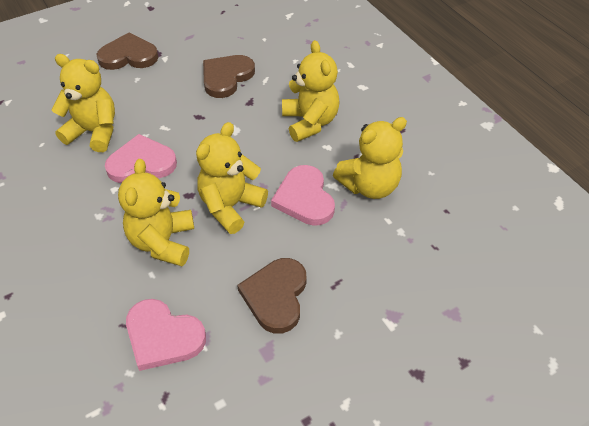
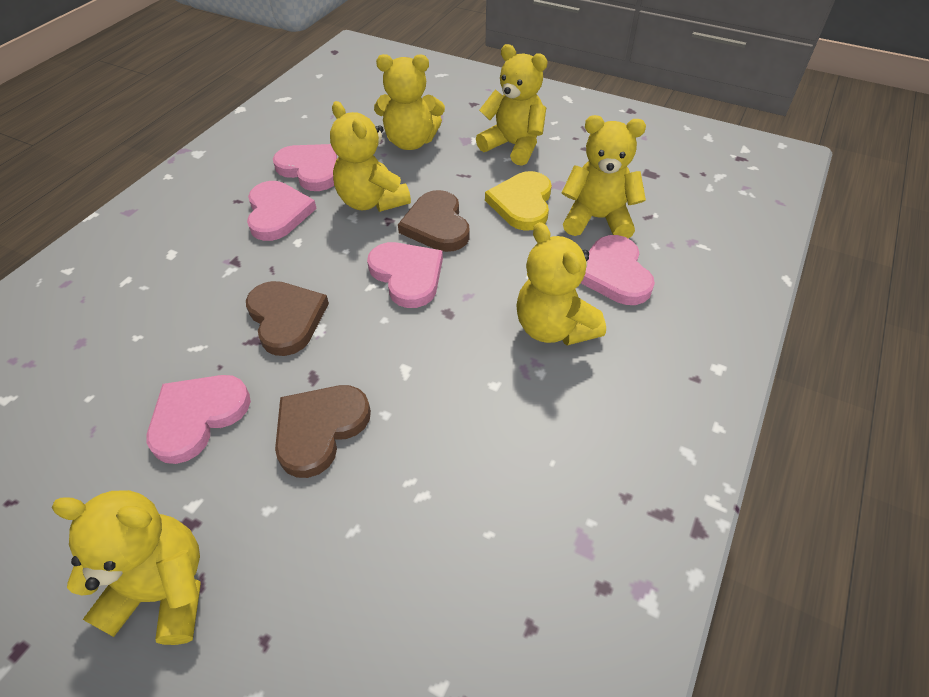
pink heart: 3 -> 5
yellow heart: 0 -> 1
yellow teddy bear: 5 -> 6

